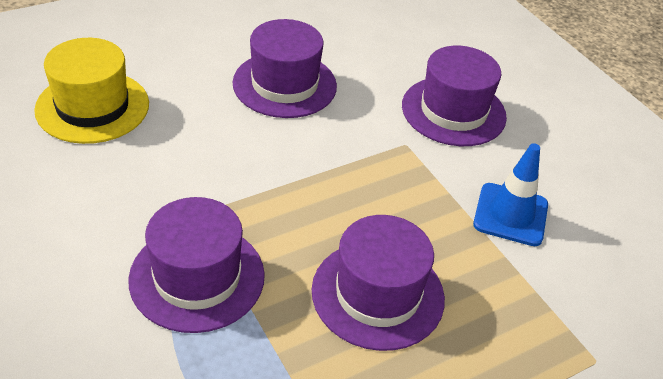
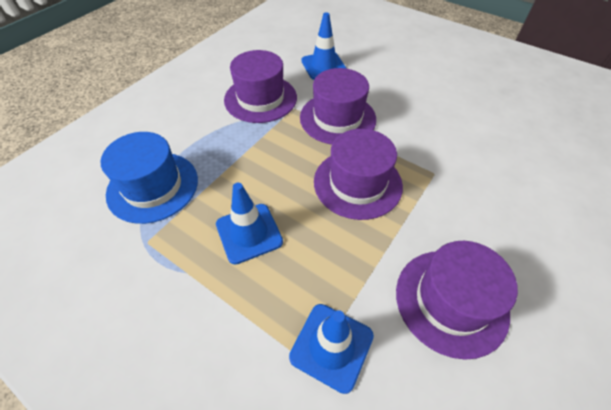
blue hat: 0 -> 1
blue traffic cone: 1 -> 3
yellow hat: 1 -> 0

